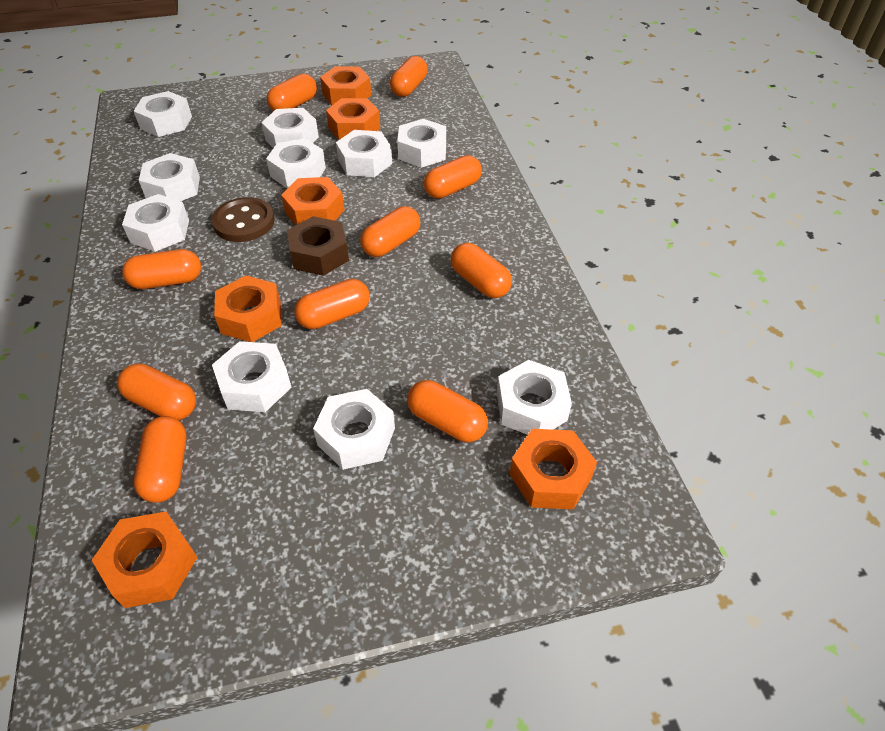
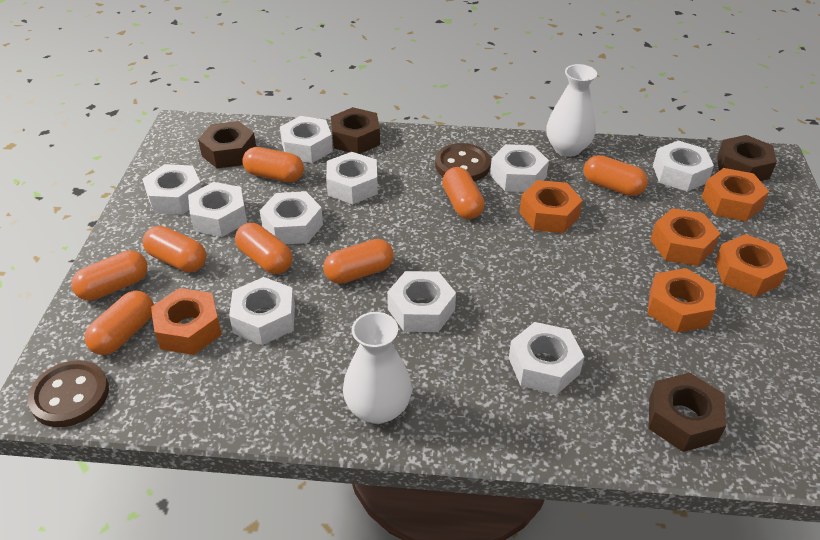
brown button: 1 -> 2
brown nut: 1 -> 4
orange capsule: 10 -> 8
white vase: 0 -> 2

